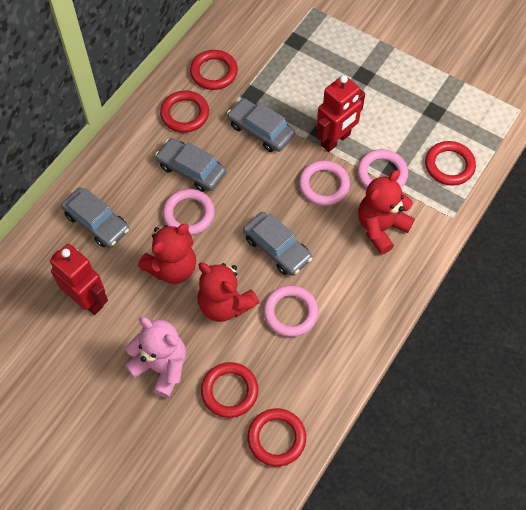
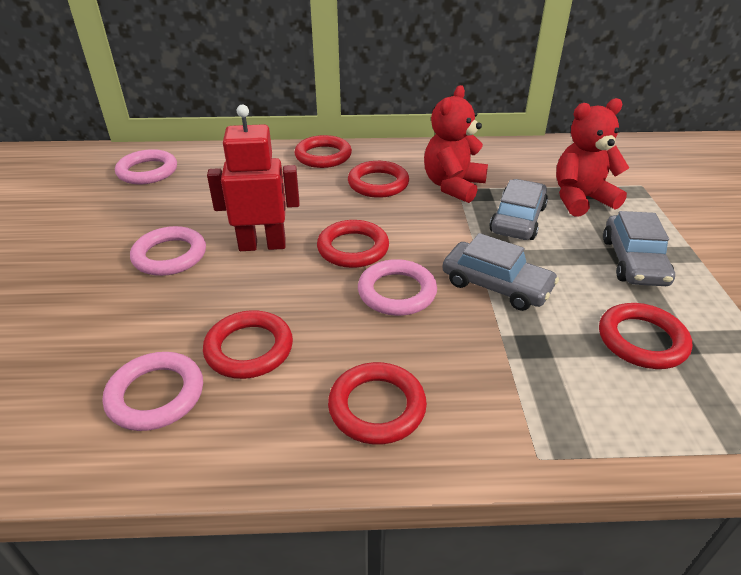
grey car: 4 -> 3
pink teddy bear: 1 -> 0
red ring: 5 -> 6
red robot: 2 -> 1
red teddy bear: 3 -> 2

